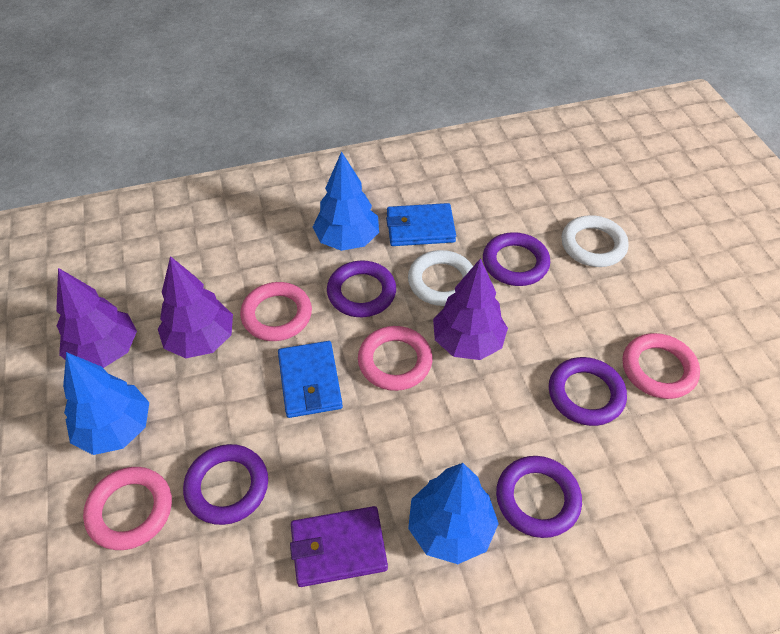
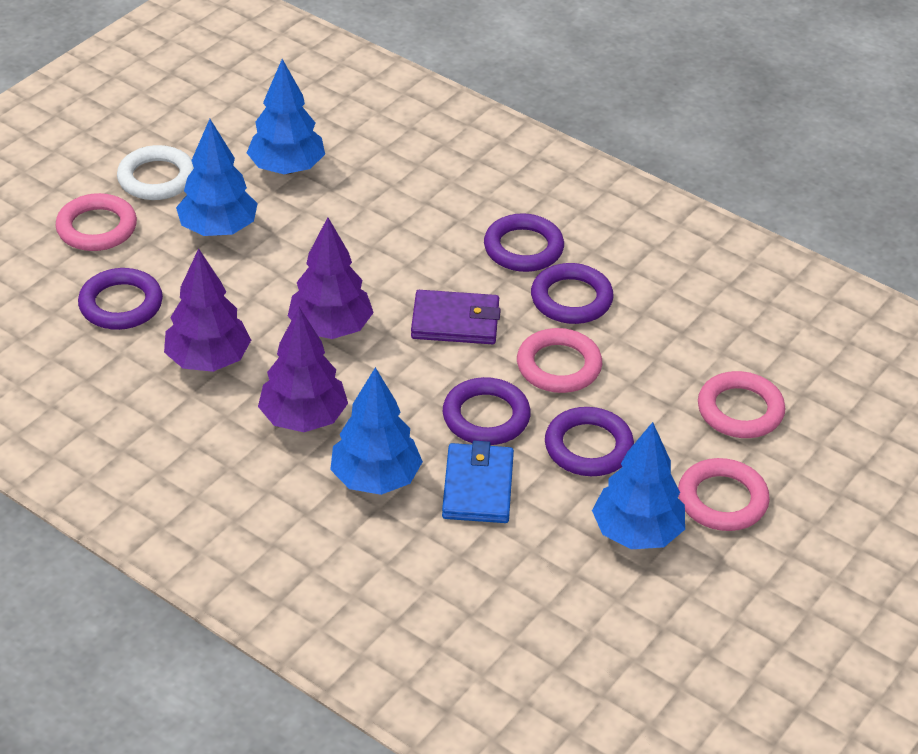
blue tree: 3 -> 4
blue wallet: 2 -> 1
white ring: 2 -> 1

